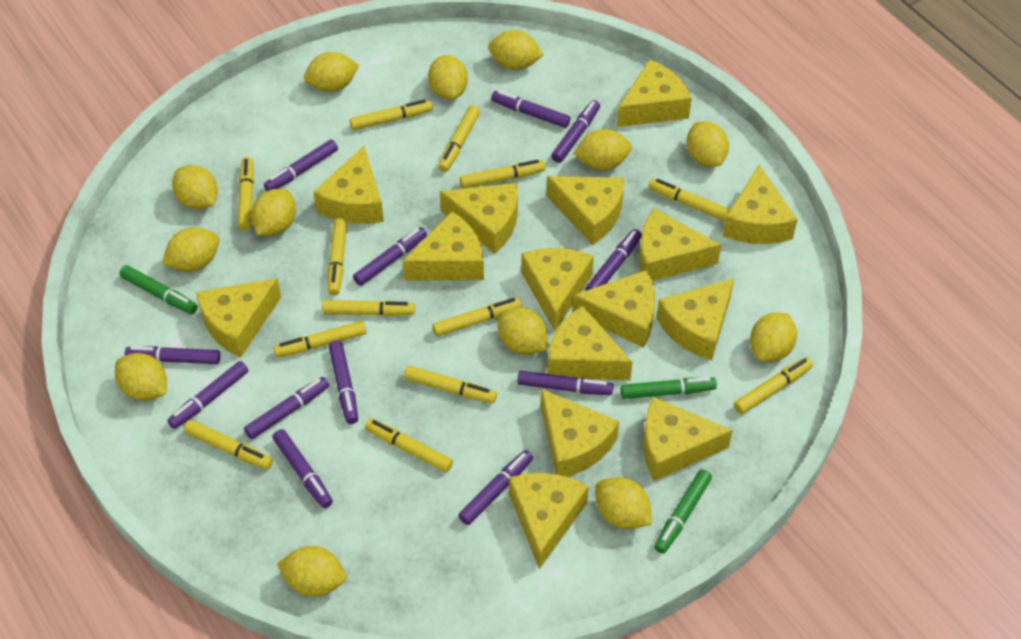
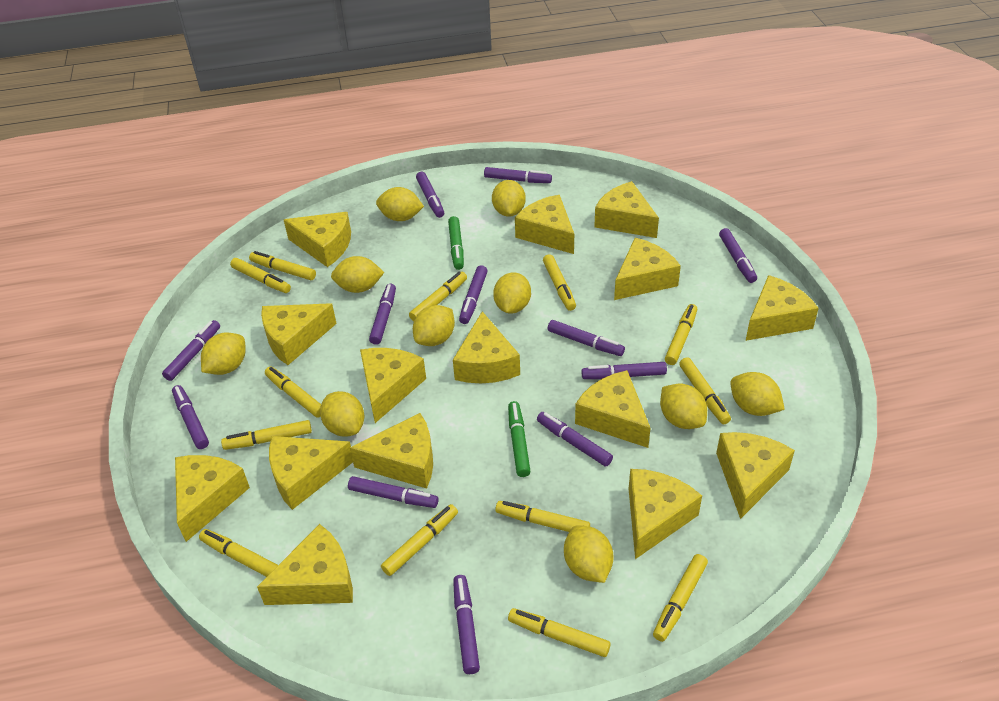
green marker: 3 -> 2
yellow lemon: 13 -> 10

